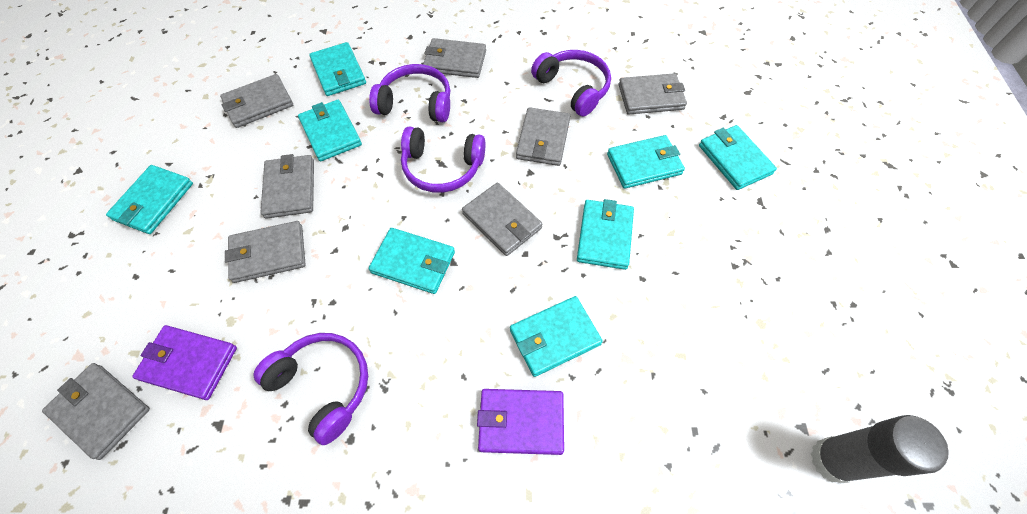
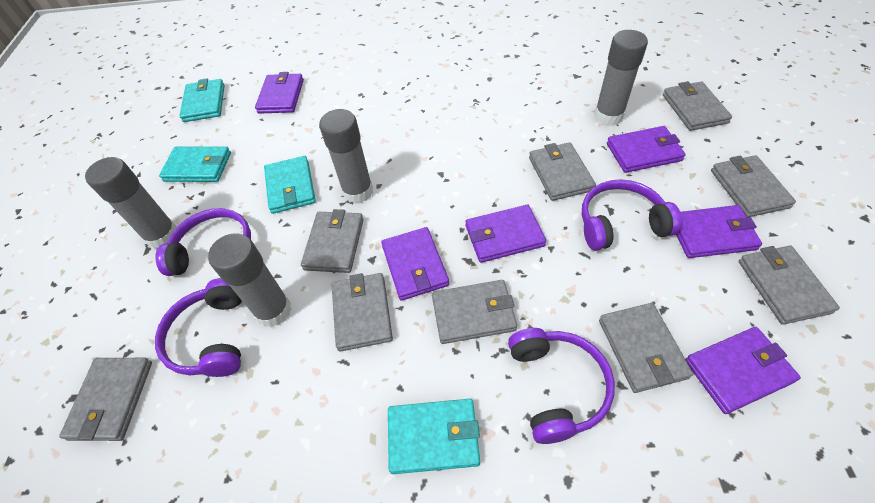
grey glue stick: 1 -> 4
grey wallet: 8 -> 9
purple wallet: 2 -> 6
turquoise wallet: 8 -> 4

